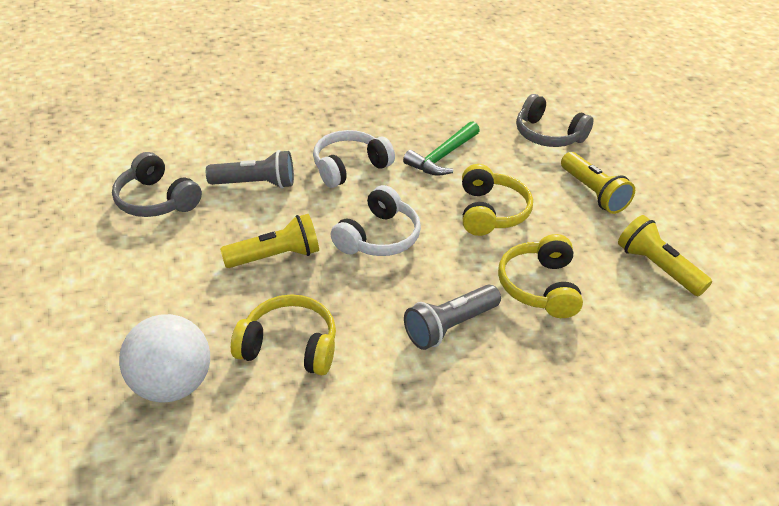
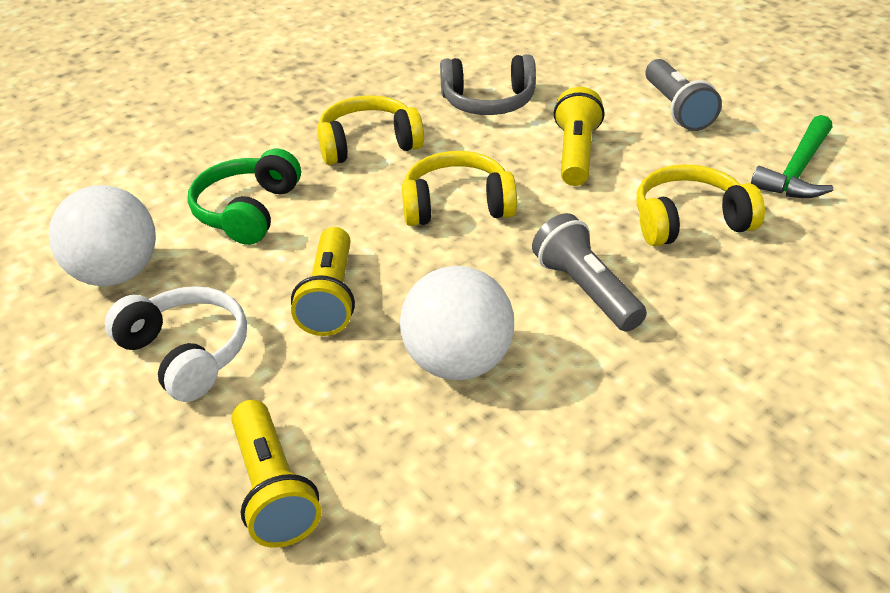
green headphones: 0 -> 1
grey headphones: 2 -> 1
white ball: 1 -> 2
white headphones: 2 -> 1

